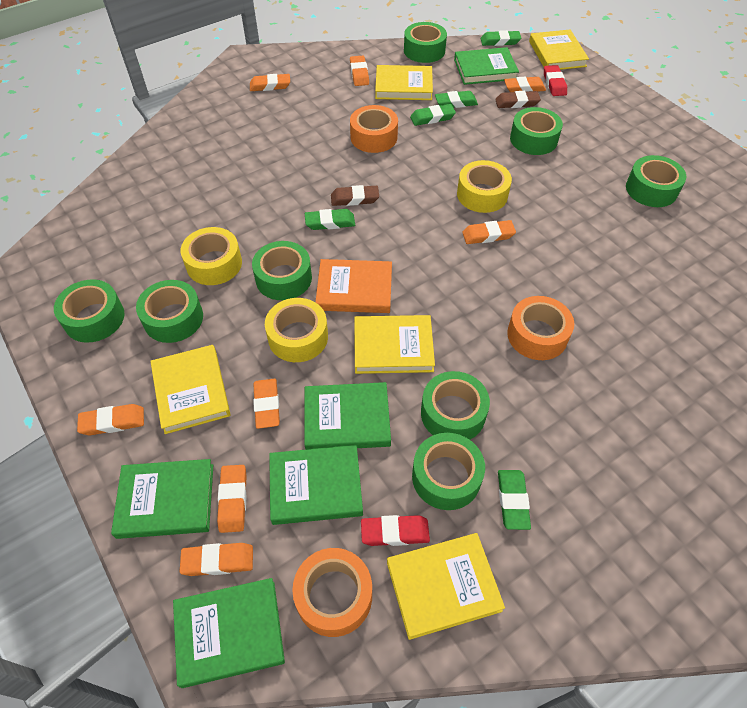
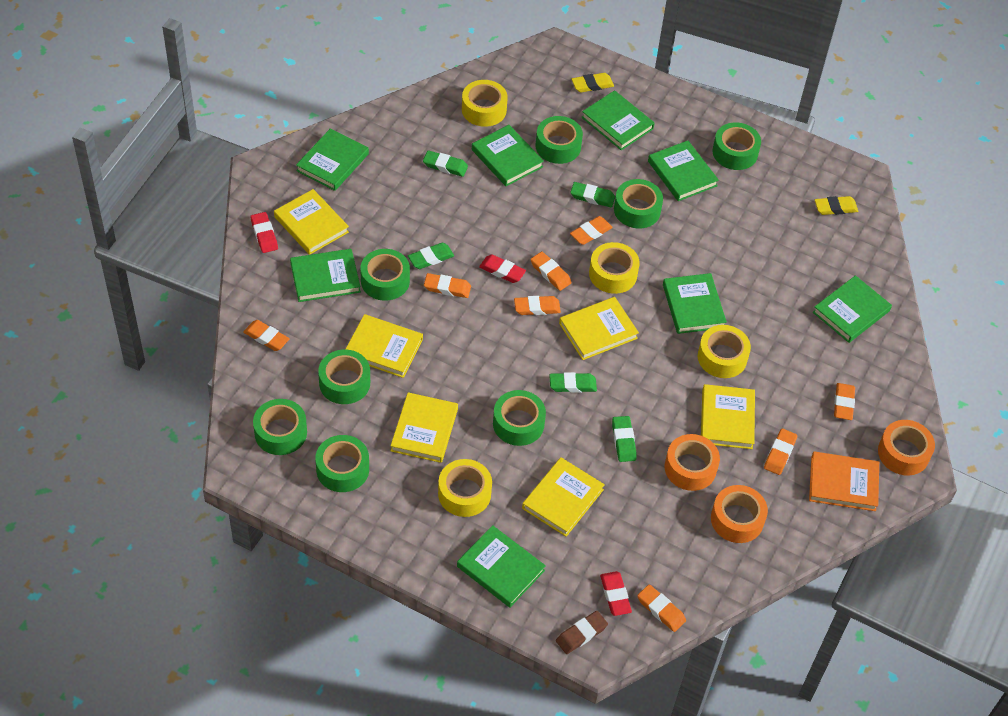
brown eraser: 2 -> 1
green book: 5 -> 8
red eraser: 2 -> 3
yellow book: 5 -> 6
yellow eraser: 0 -> 2
yellow tape: 3 -> 4

